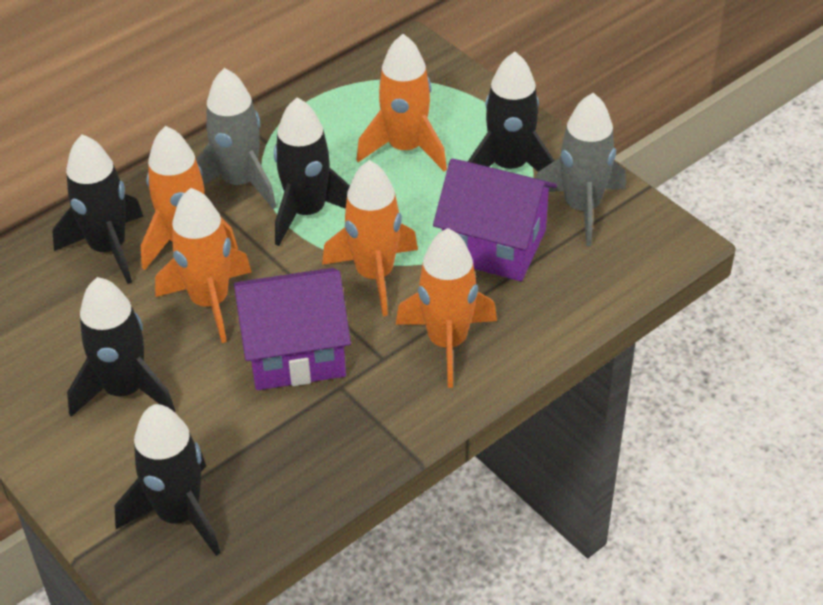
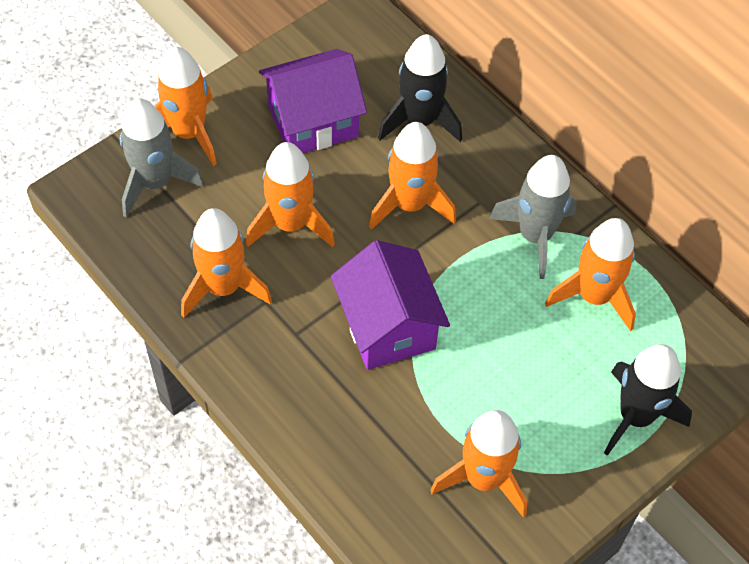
black rocket: 5 -> 2
orange rocket: 5 -> 6

